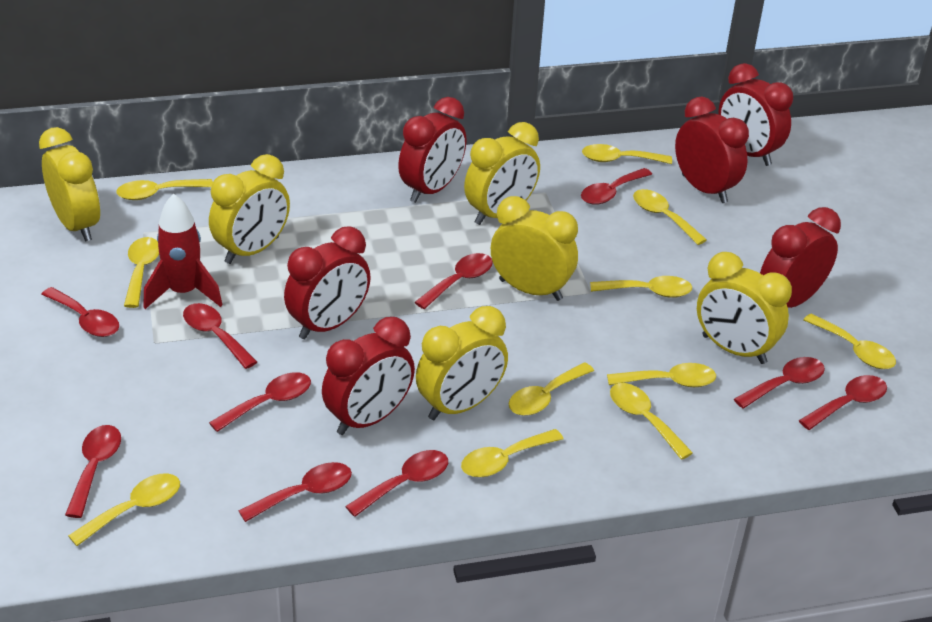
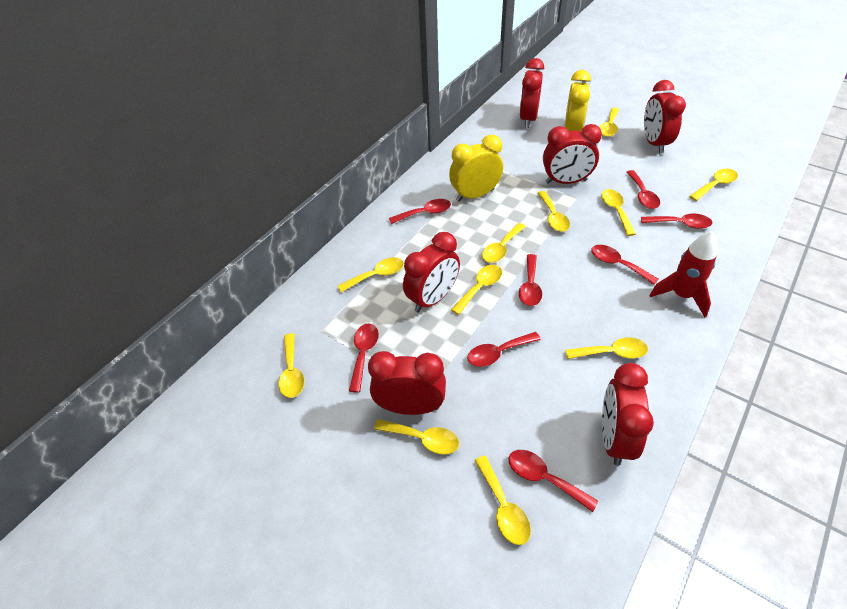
red spoon: 10 -> 8
yellow clock: 6 -> 2

